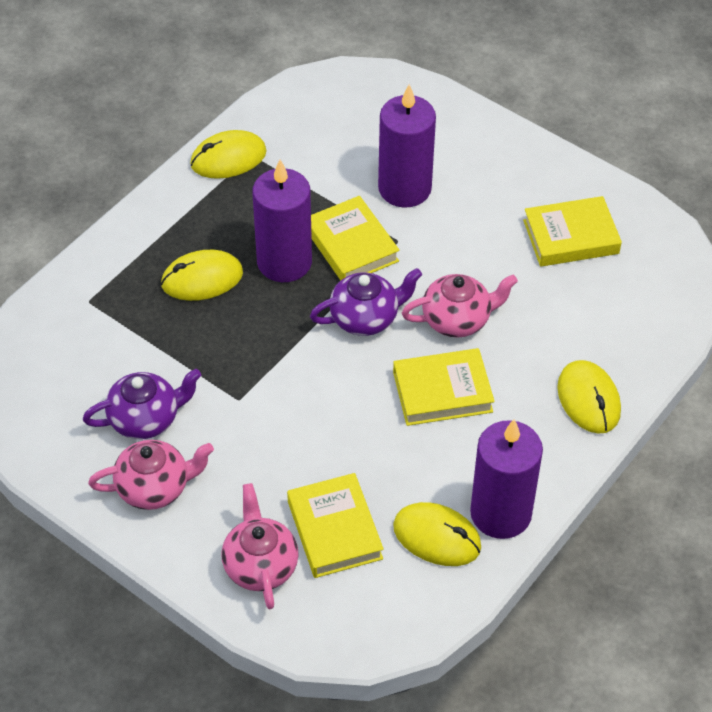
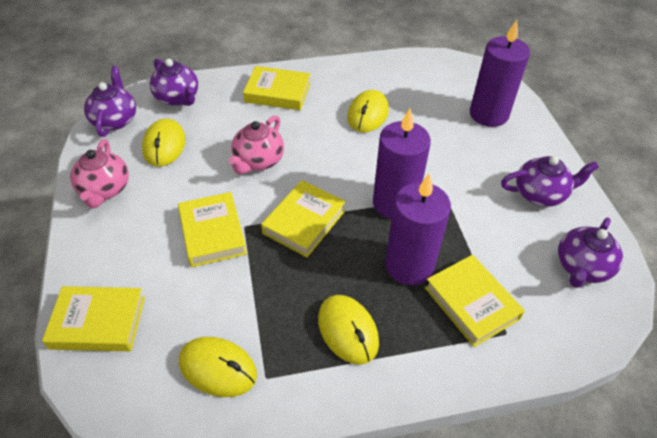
pink teapot: 3 -> 2
purple teapot: 2 -> 4
yellow book: 4 -> 5

